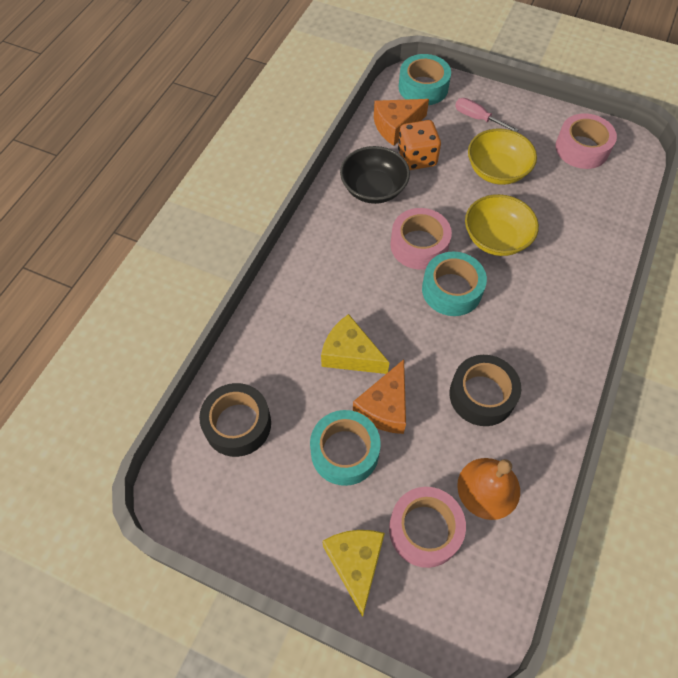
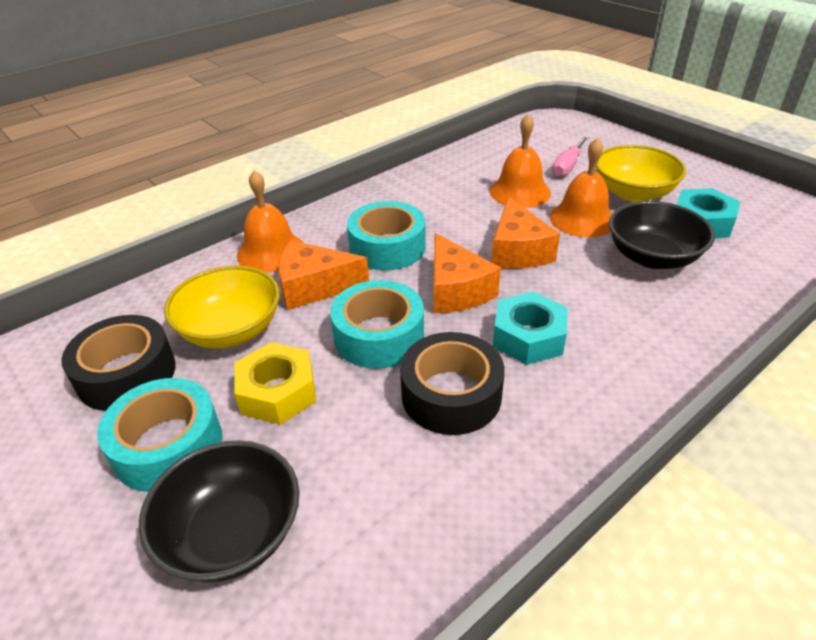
black bowl: 1 -> 2
orange bell: 1 -> 3
orange cheese: 2 -> 3
orange dice: 1 -> 0
pink tape: 3 -> 0
turquoise nut: 0 -> 2
yellow cheese: 2 -> 0
yellow nut: 0 -> 1

